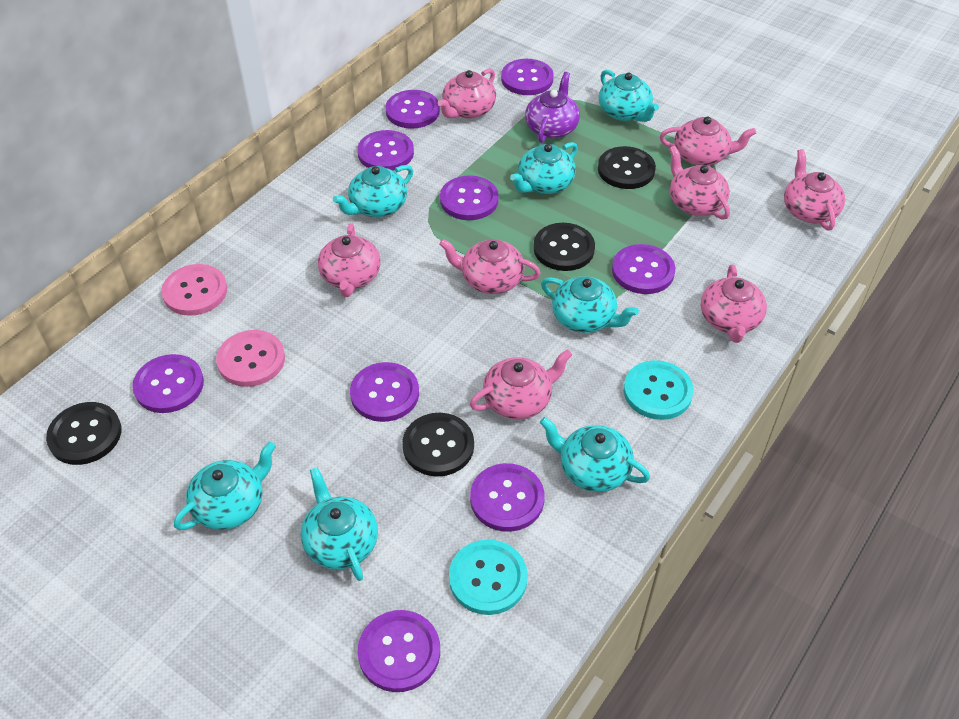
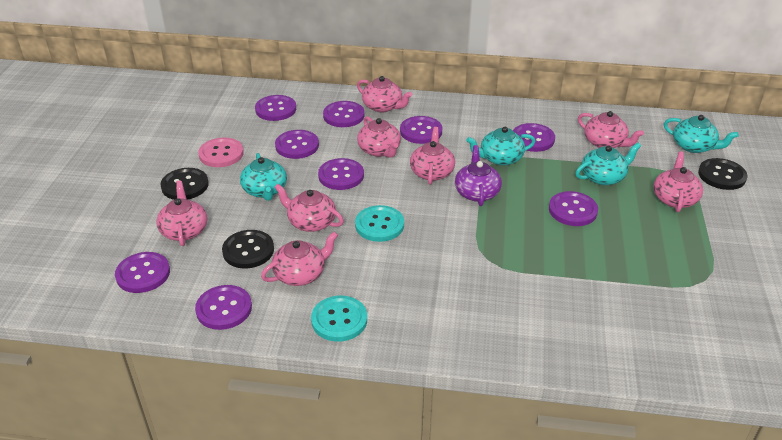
black button: 4 -> 3
pink button: 2 -> 1
turquoise teapot: 7 -> 4

